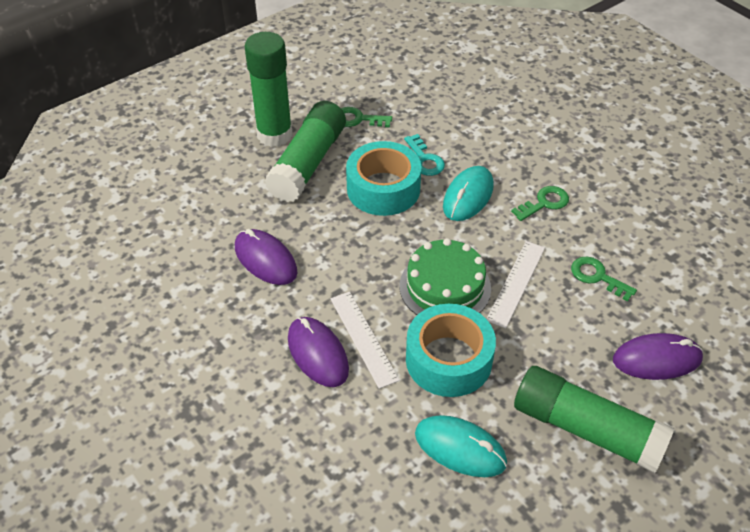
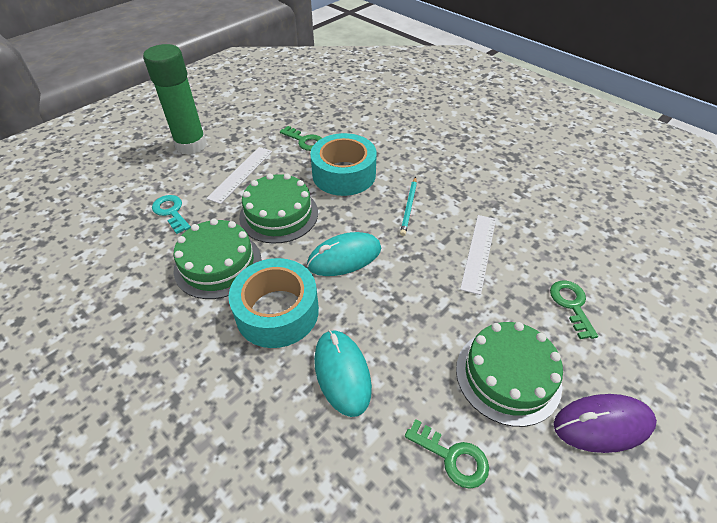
green cake: 1 -> 3
green glue stick: 3 -> 1
purple mouse: 3 -> 1
turquoise pencil: 0 -> 1

